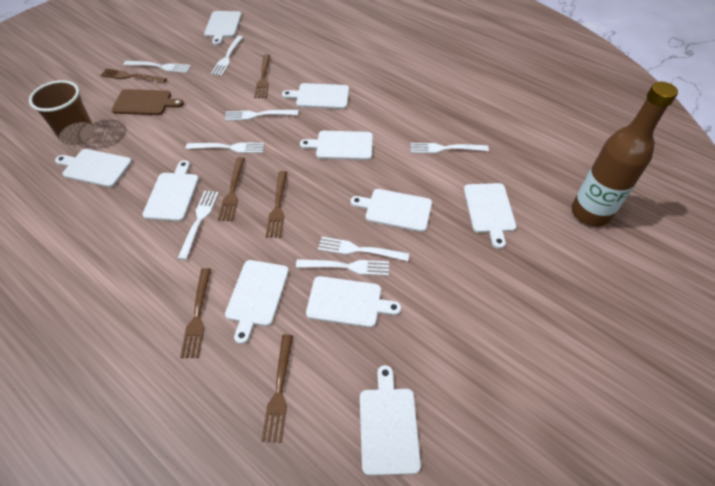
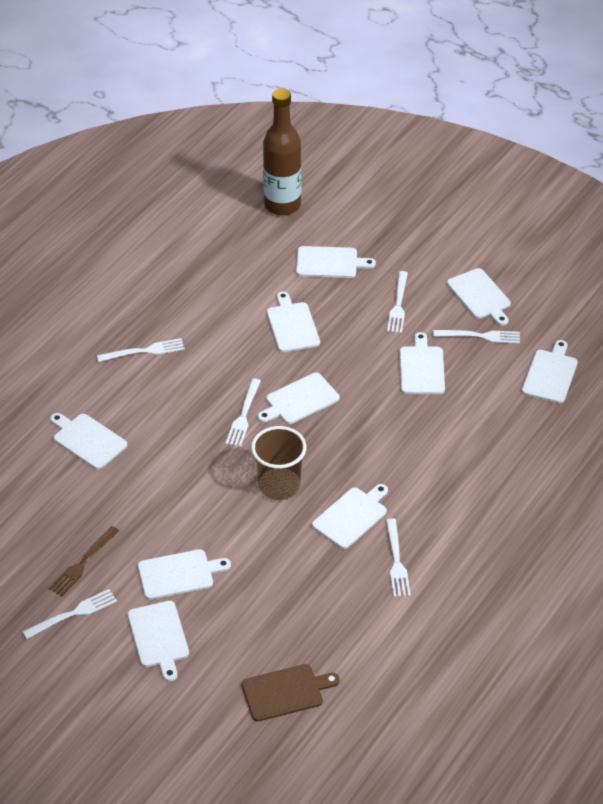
brown fork: 6 -> 1
white fork: 8 -> 6

